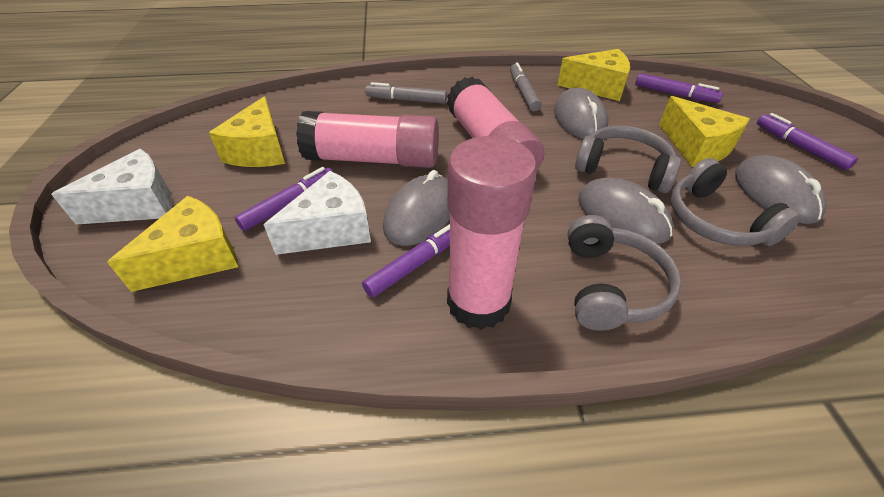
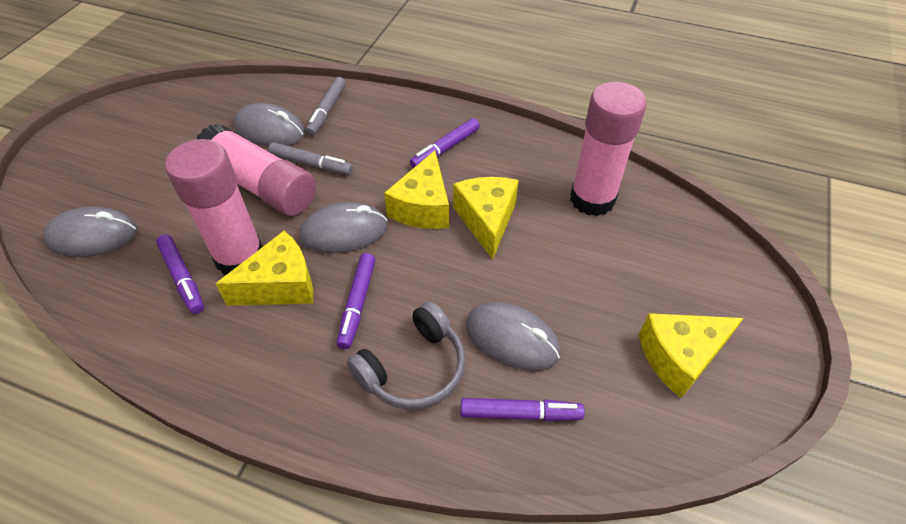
grey headphones: 3 -> 1
white cheese: 2 -> 0

